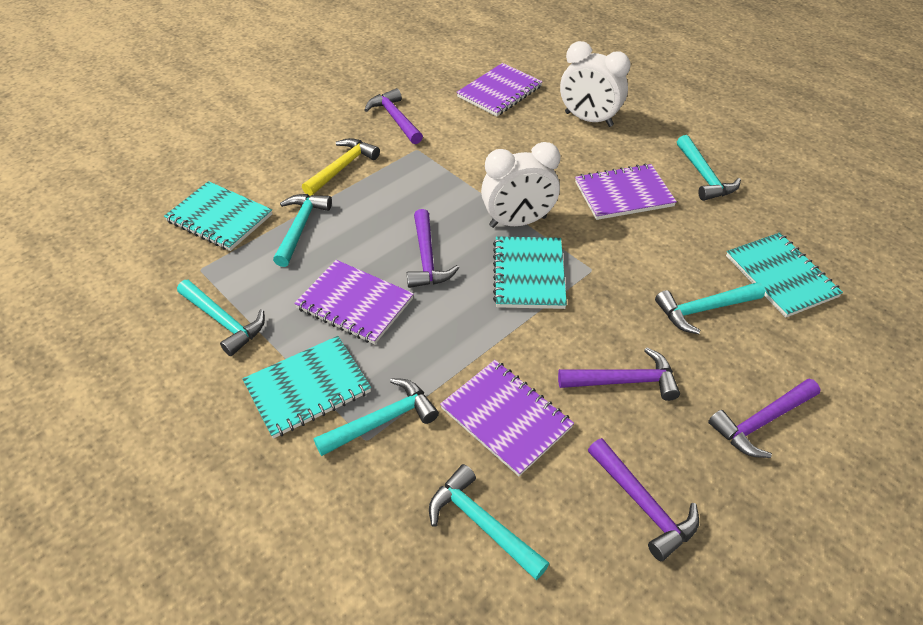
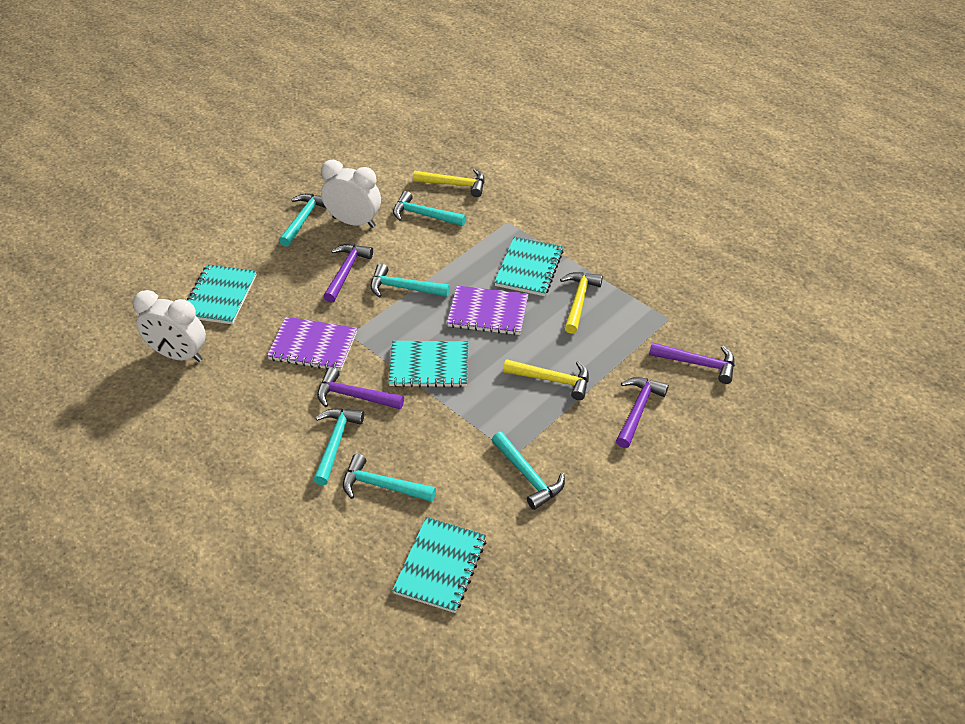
purple hammer: 5 -> 4
purple notebook: 4 -> 2
yellow hammer: 1 -> 3

